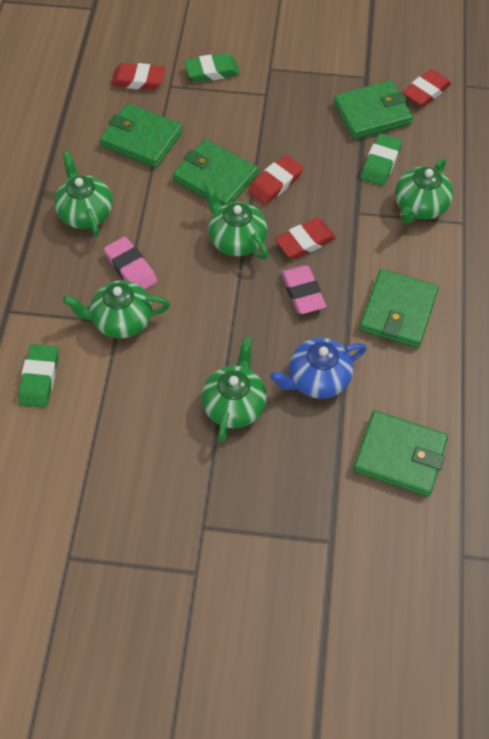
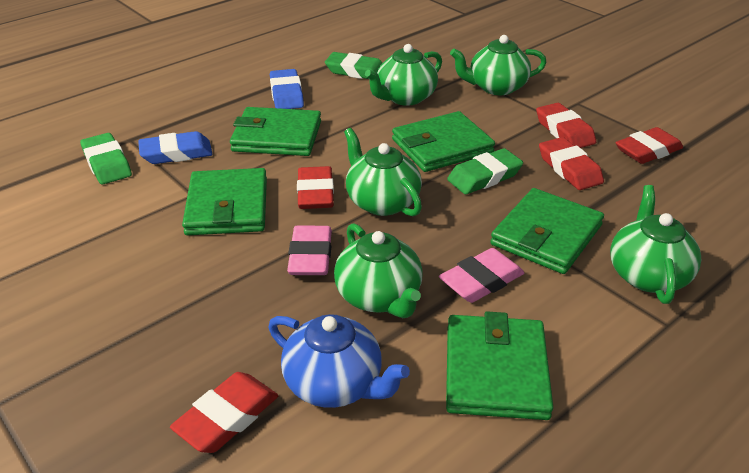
blue eraser: 0 -> 2
red eraser: 4 -> 5

